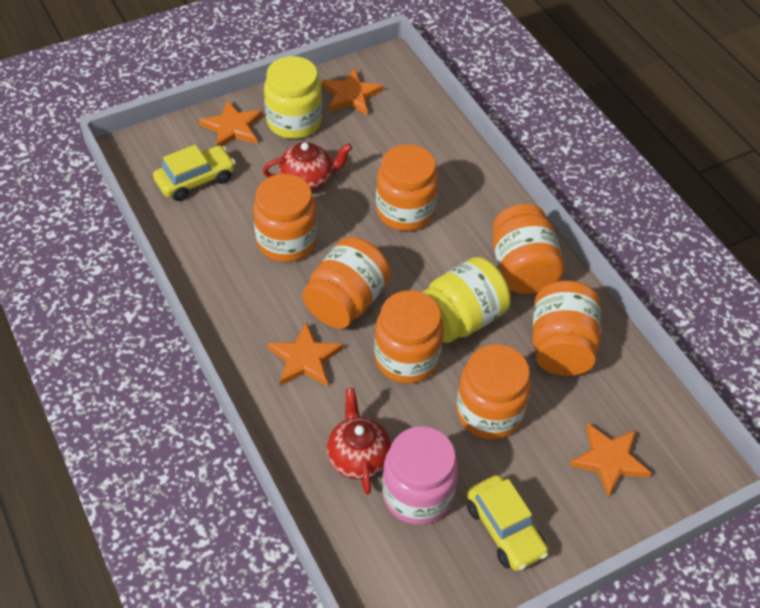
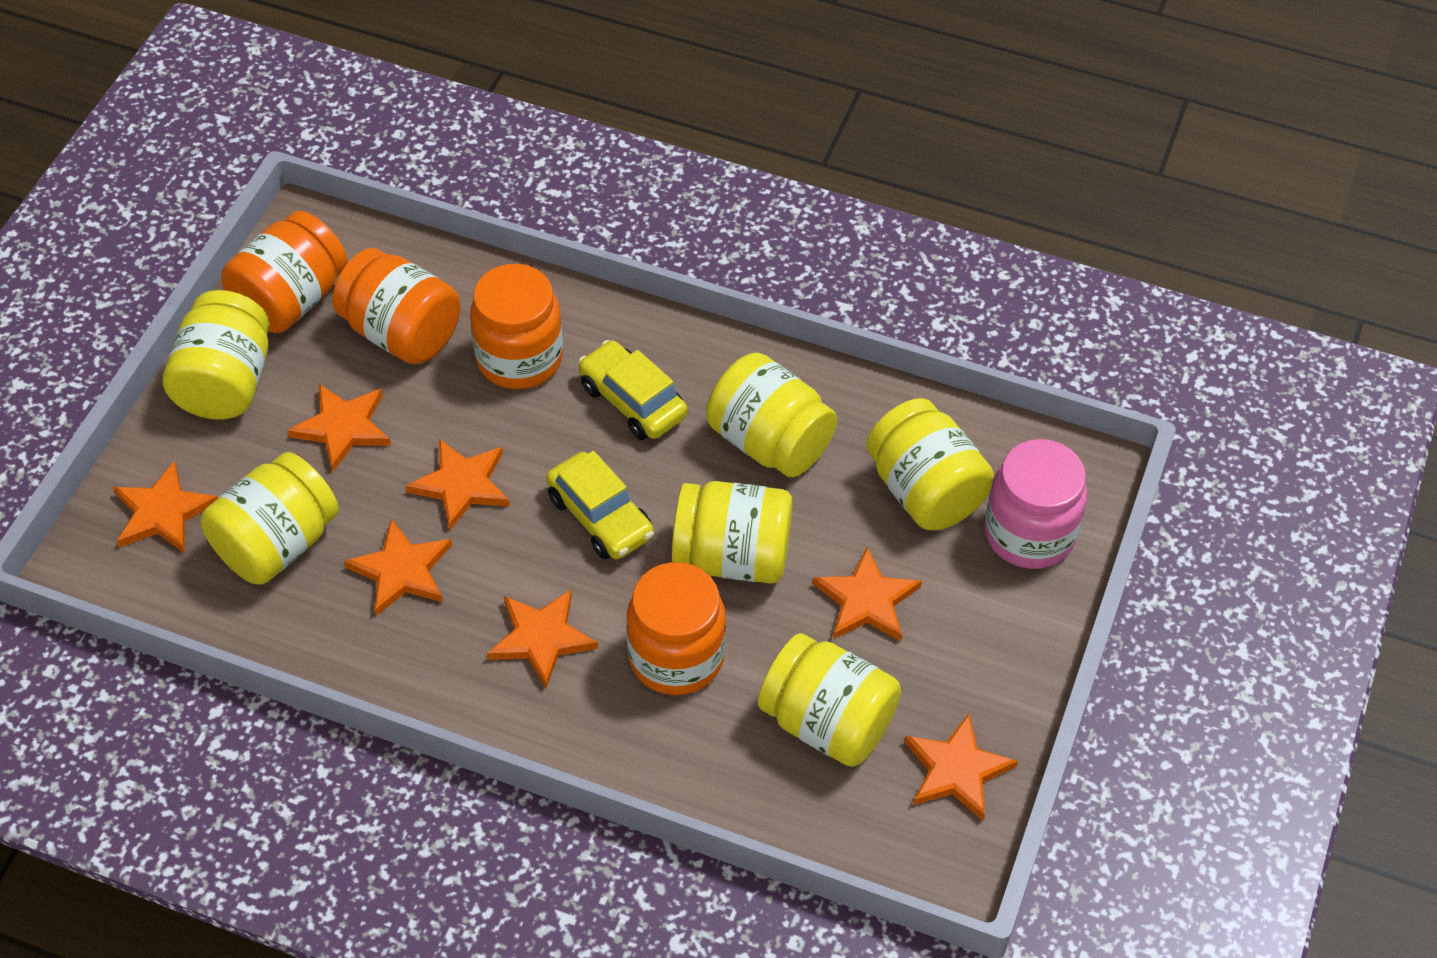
orange jar: 7 -> 4
orange star: 4 -> 7
red teapot: 2 -> 0
yellow jar: 2 -> 6

